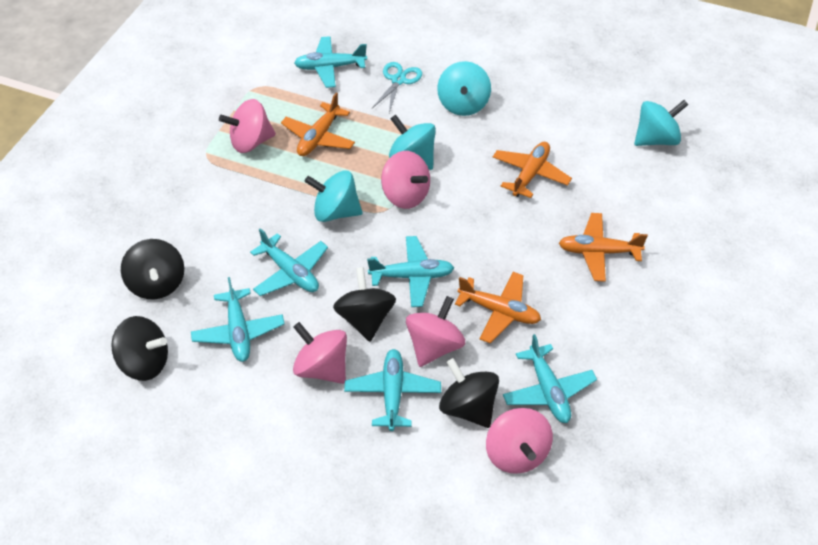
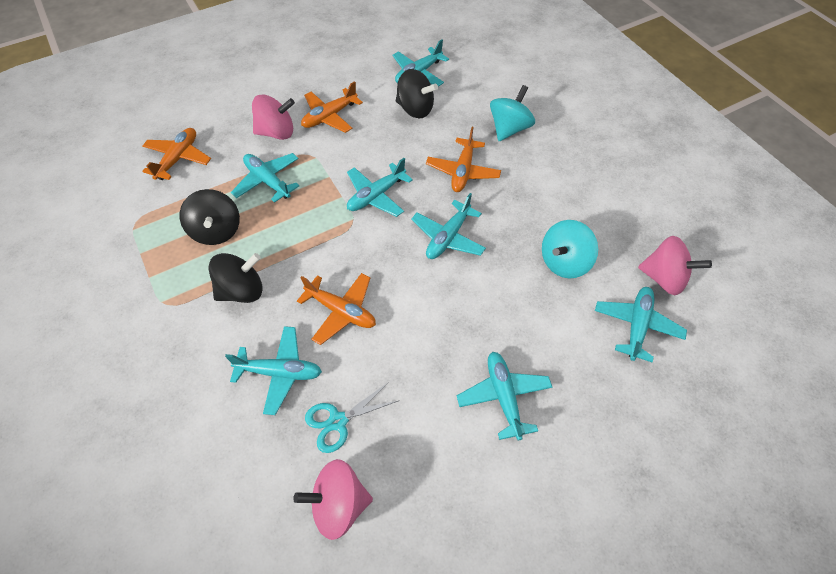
black spinning top: 4 -> 3
pink spinning top: 5 -> 3
turquoise plane: 6 -> 7
turquoise spinning top: 4 -> 2

